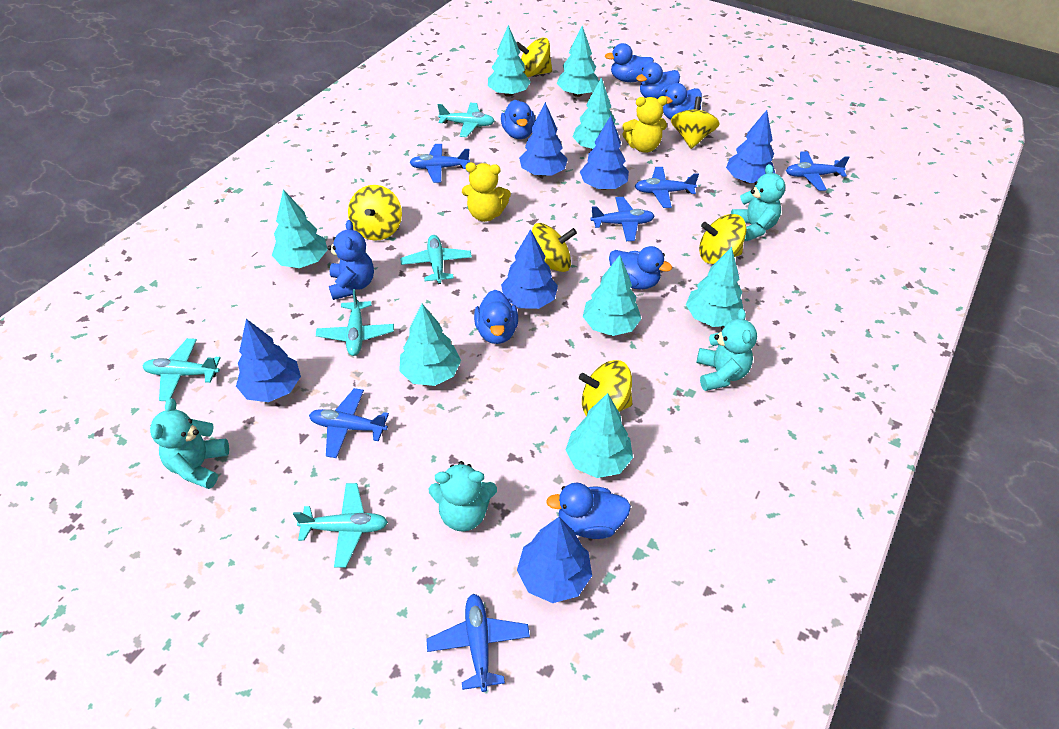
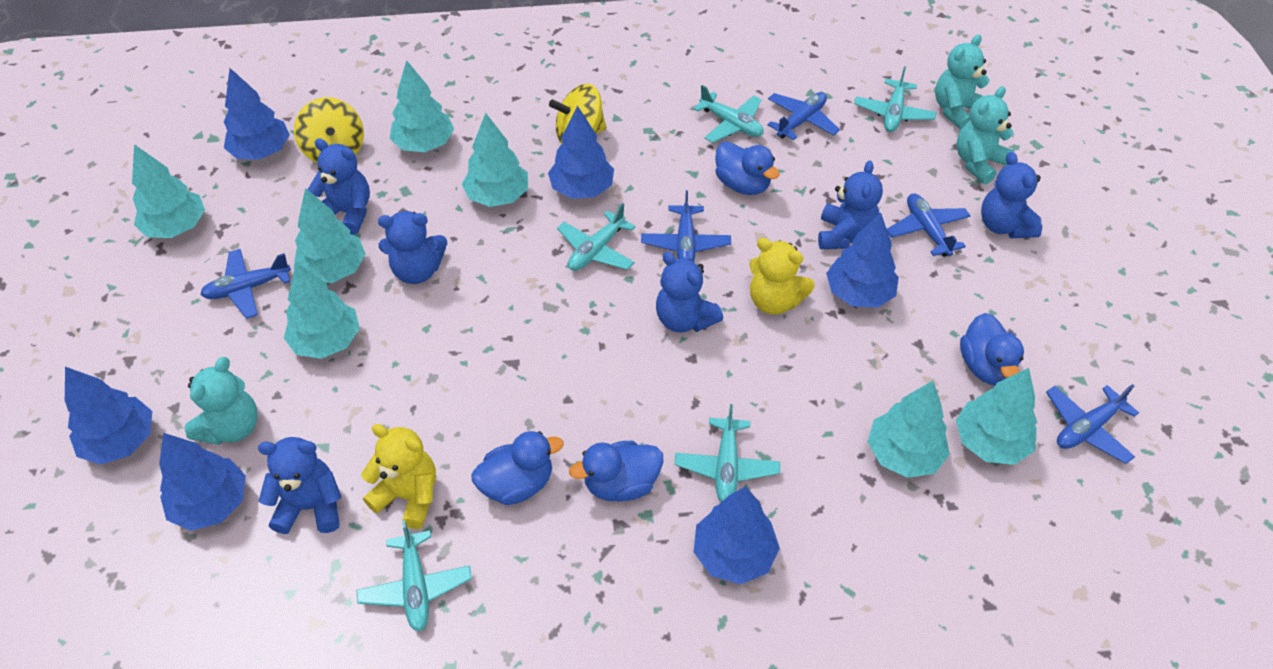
blue duck: 7 -> 4
blue plane: 6 -> 5
blue teddy bear: 1 -> 6
turquoise teddy bear: 4 -> 3
turquoise tree: 8 -> 7
yellow spinning top: 6 -> 2

